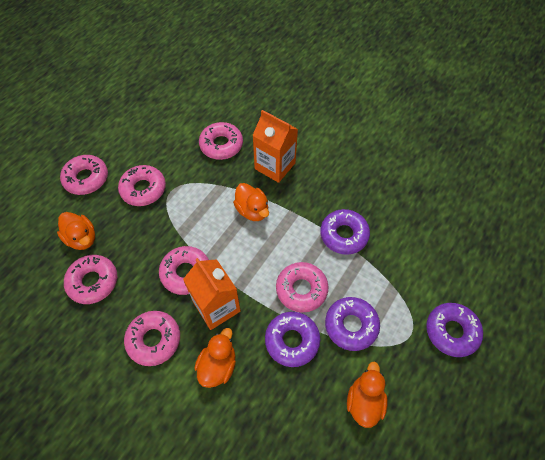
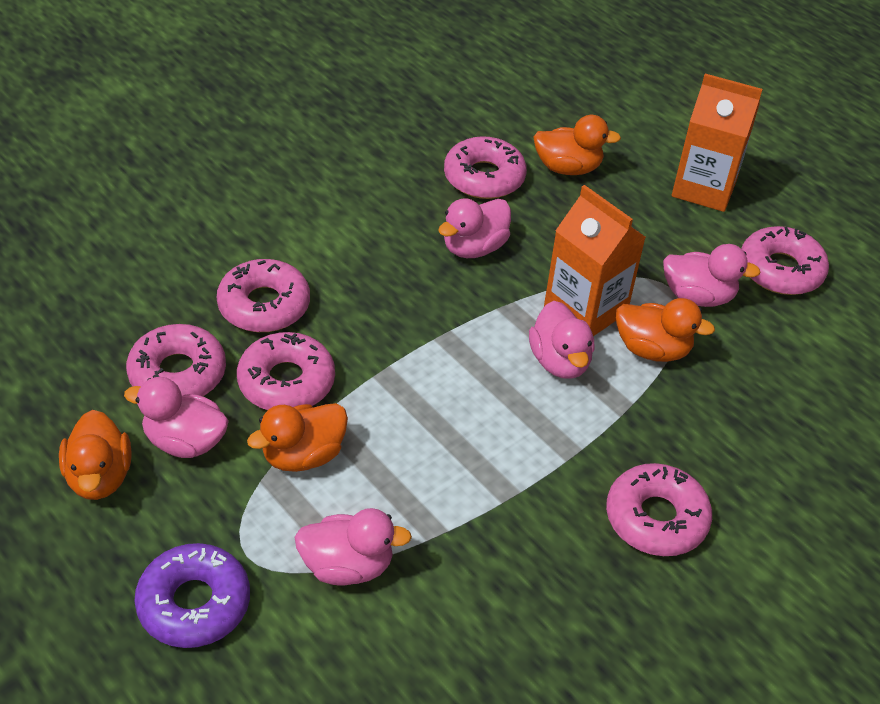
pink donut: 7 -> 6
pink duck: 0 -> 5
purple donut: 4 -> 1

